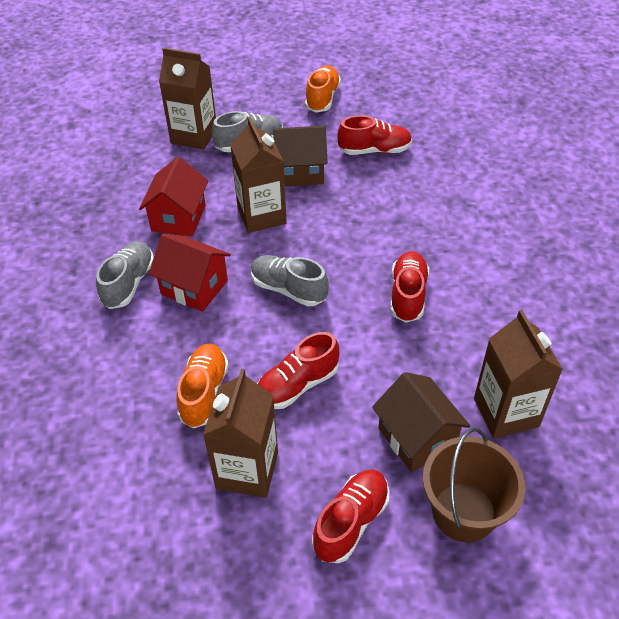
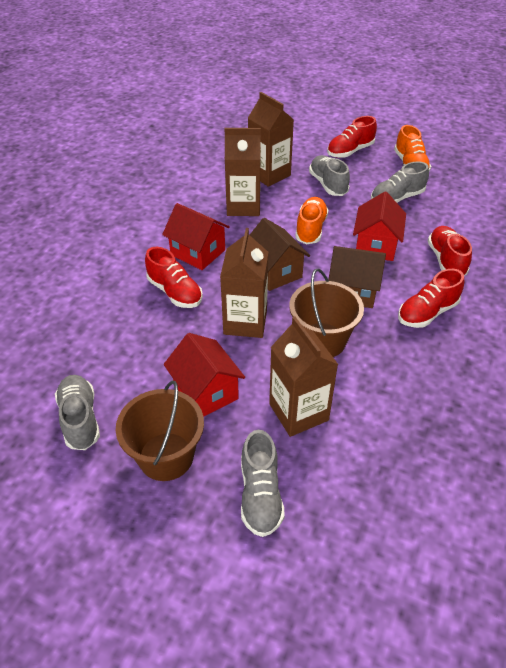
brown bucket: 1 -> 2
grey shoe: 3 -> 4
red house: 2 -> 3

